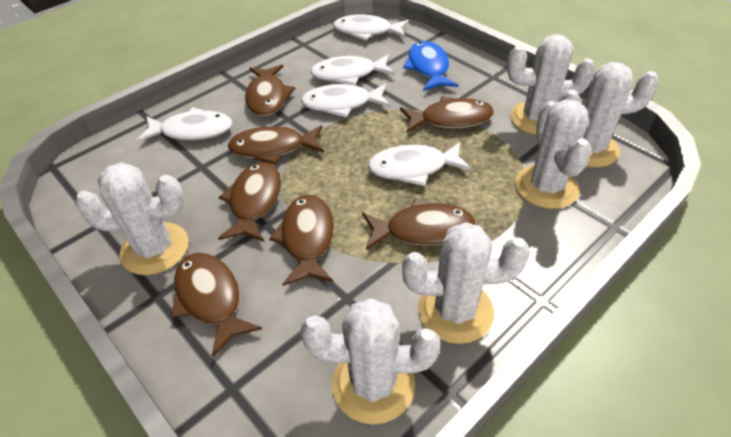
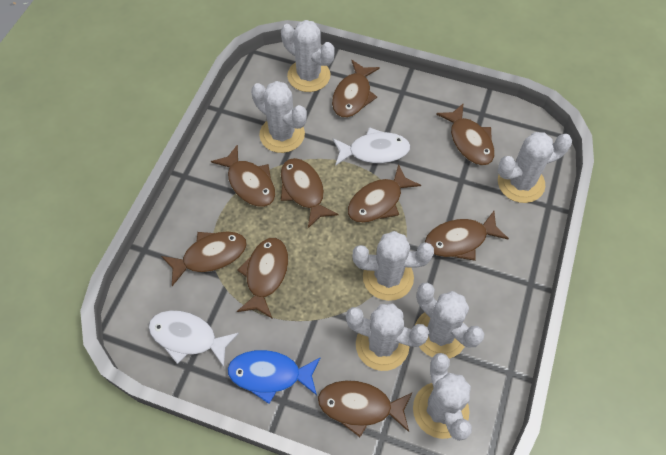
brown fish: 7 -> 9
white cactus: 6 -> 7
white fish: 5 -> 2

